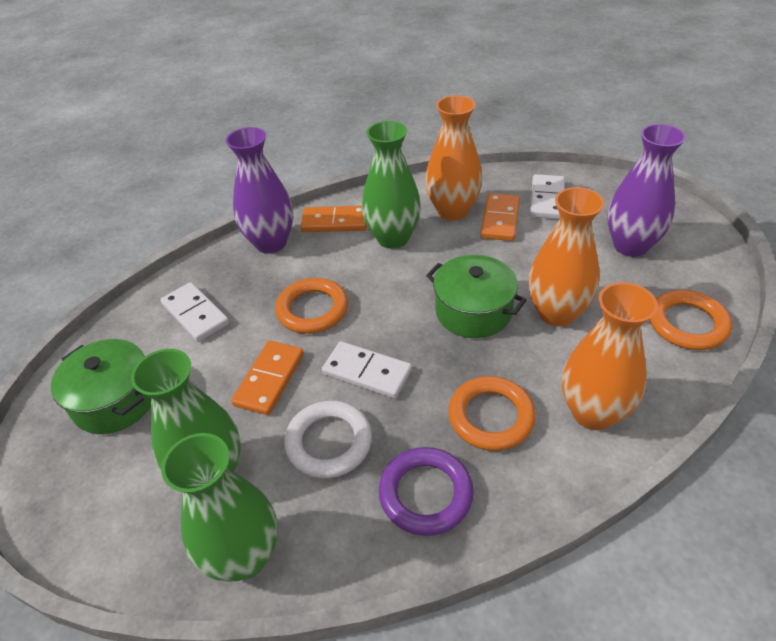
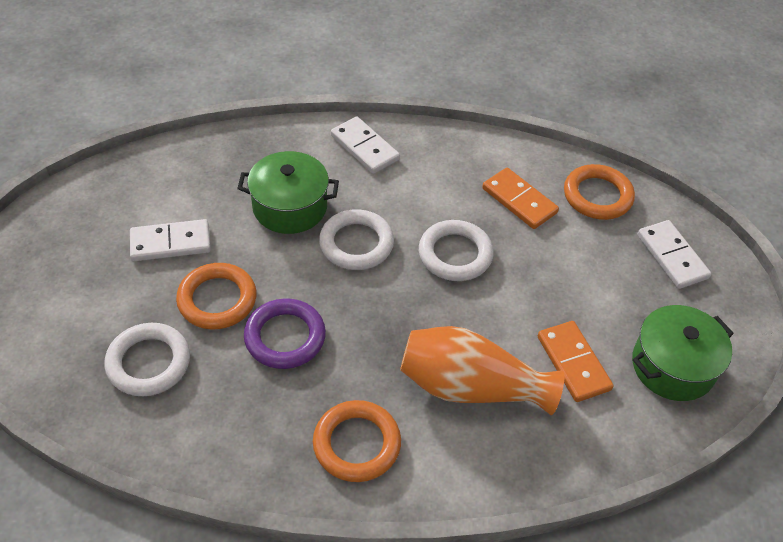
green vase: 3 -> 0
orange domino: 3 -> 2
orange vase: 3 -> 1
purple vase: 2 -> 0
white ring: 1 -> 3

